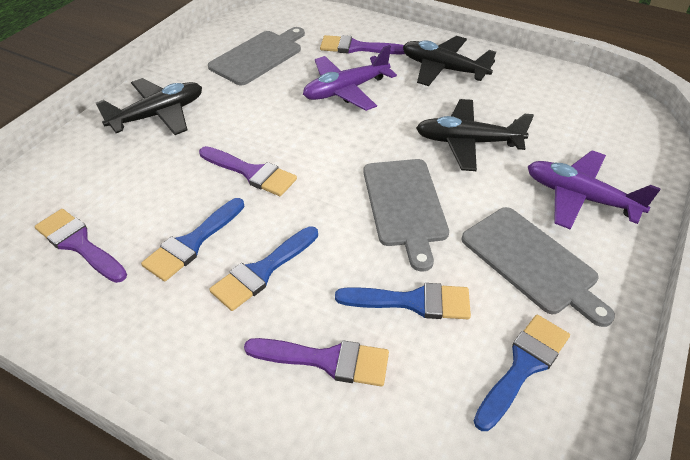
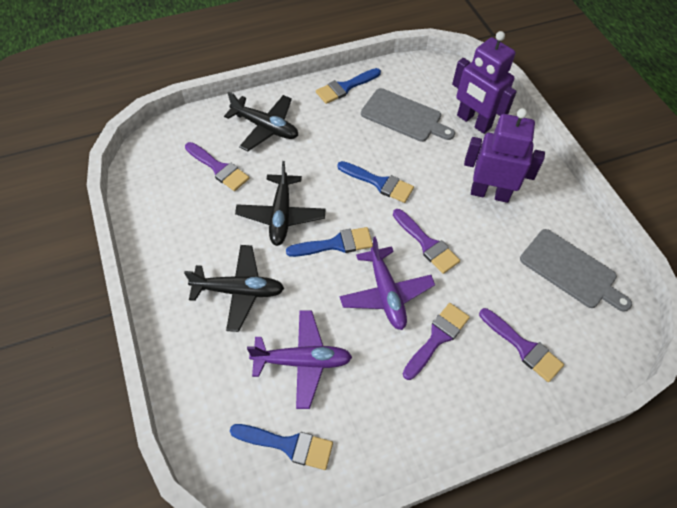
grey cutting board: 3 -> 2
purple robot: 0 -> 2

